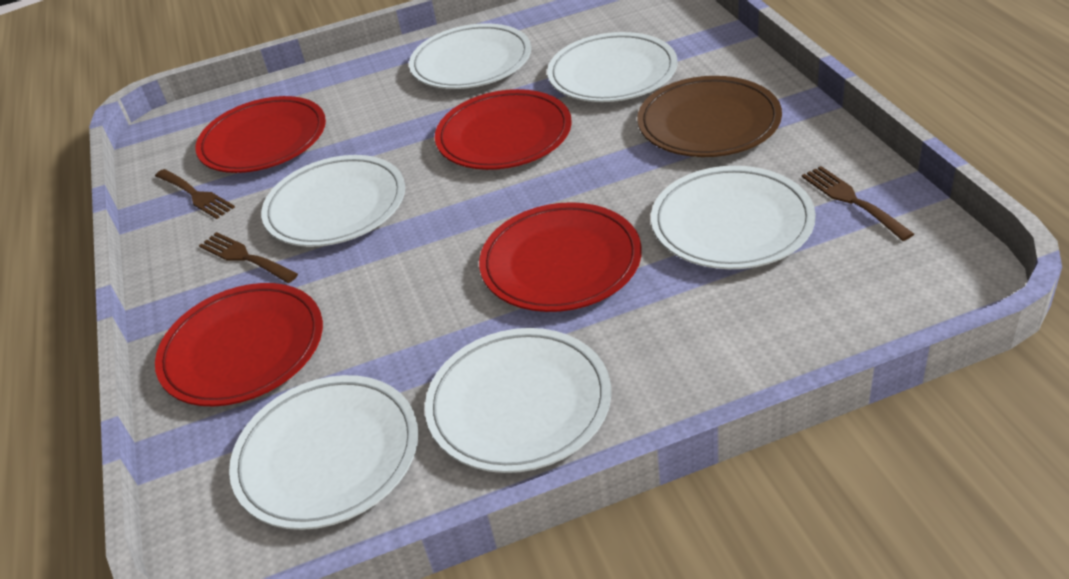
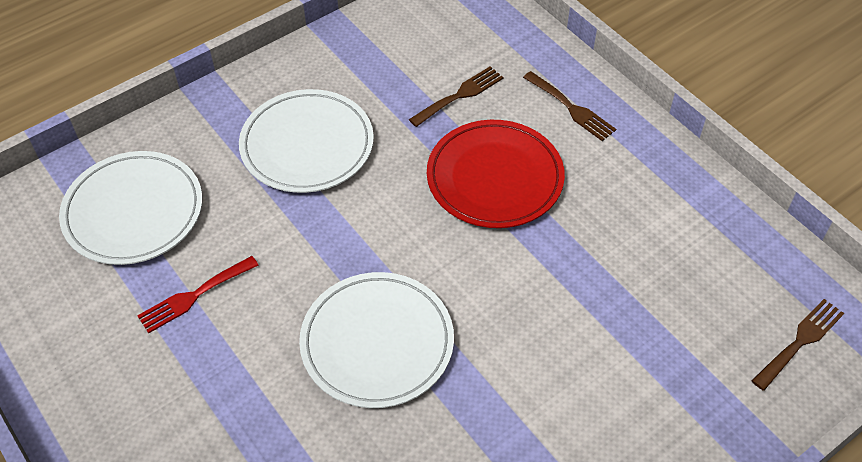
brown plate: 1 -> 0
red fork: 0 -> 1
red plate: 4 -> 1
white plate: 6 -> 3

